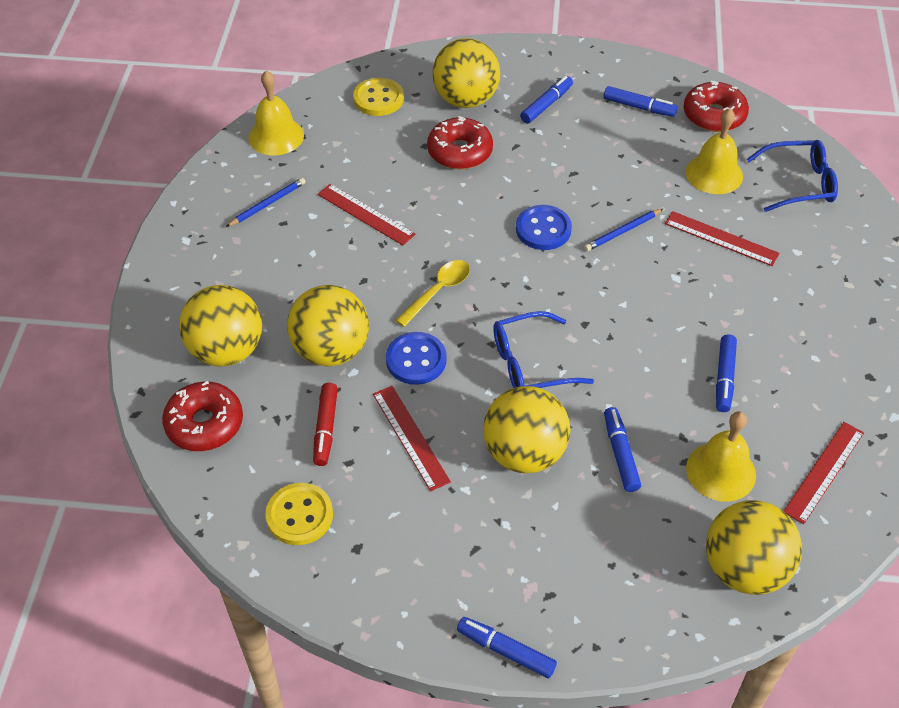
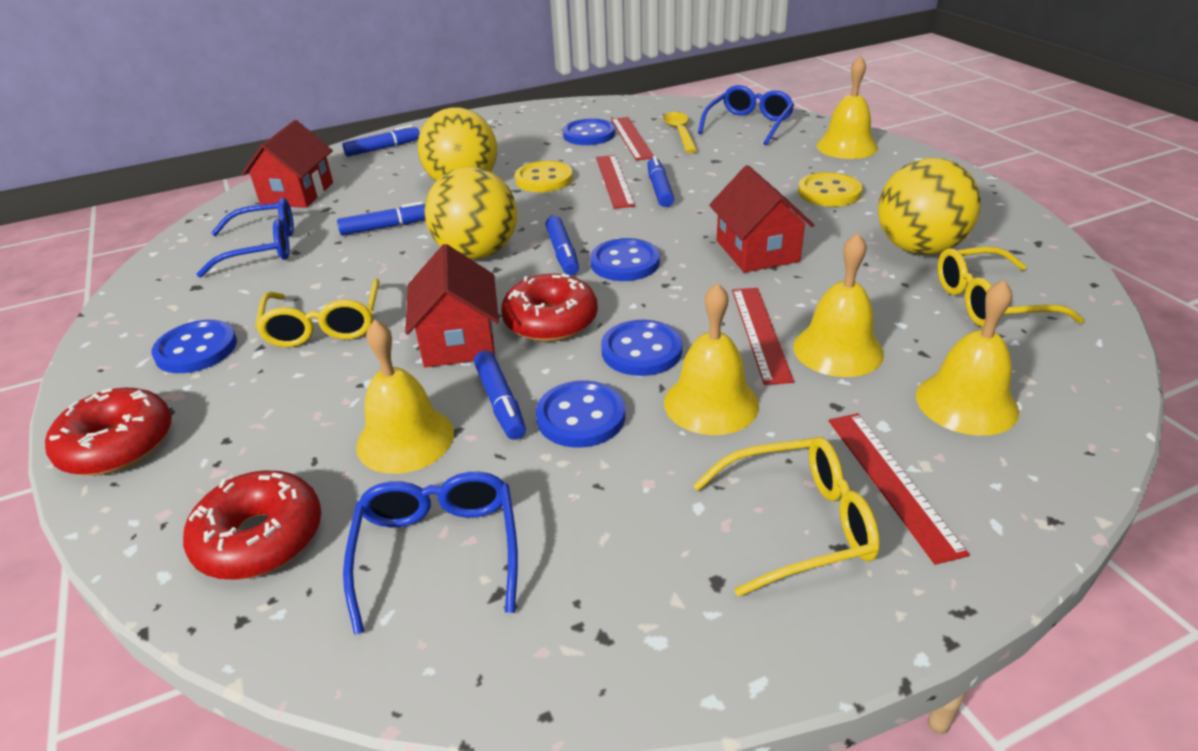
blue button: 2 -> 5
blue glasses: 2 -> 3
blue pencil: 2 -> 0
red house: 0 -> 3
red marker: 1 -> 0
yellow ball: 5 -> 3
yellow bell: 3 -> 5
yellow glasses: 0 -> 3

